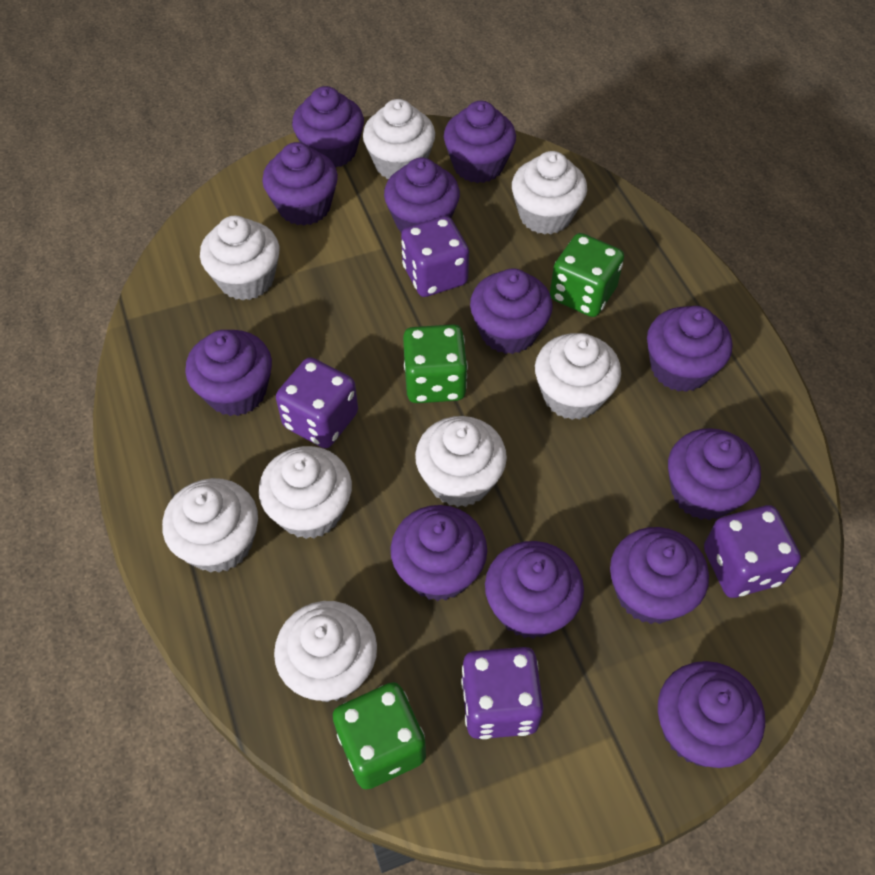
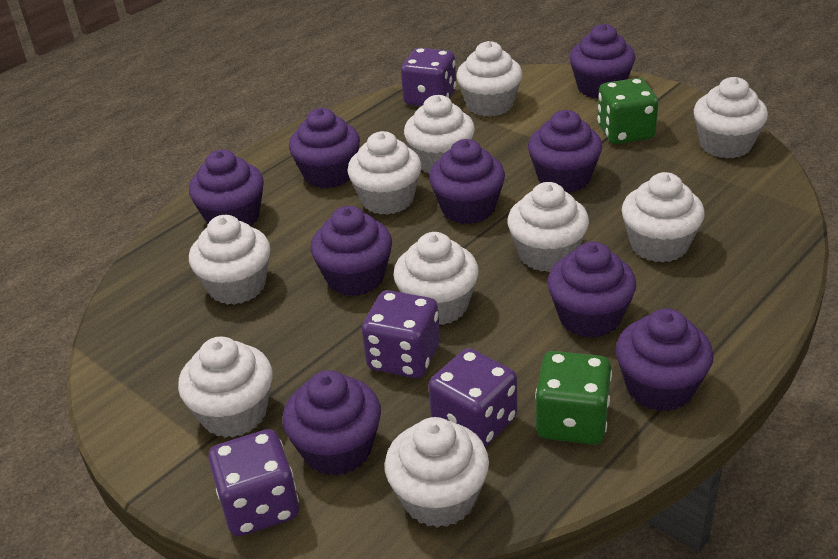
green dice: 3 -> 2
purple cupcake: 12 -> 9
white cupcake: 8 -> 10

